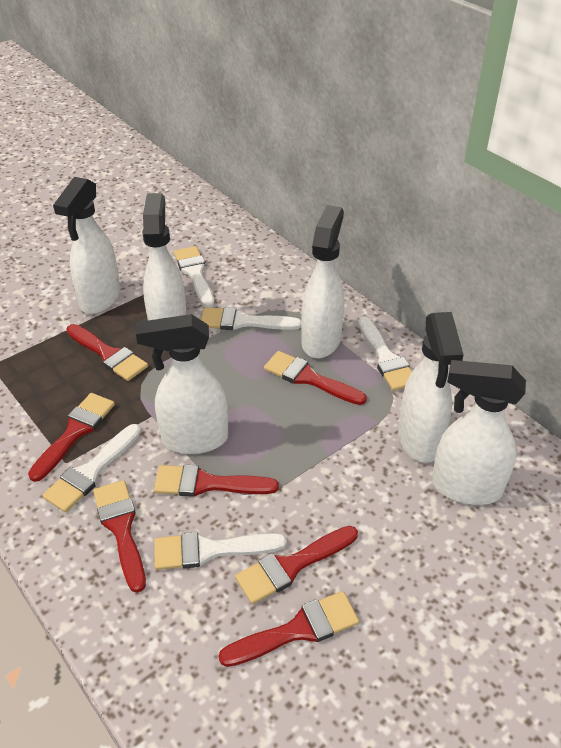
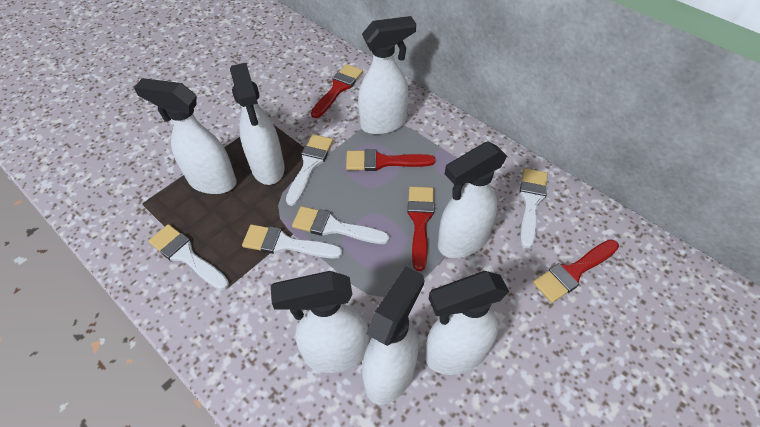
red brush: 7 -> 4
white spray bottle: 6 -> 7

